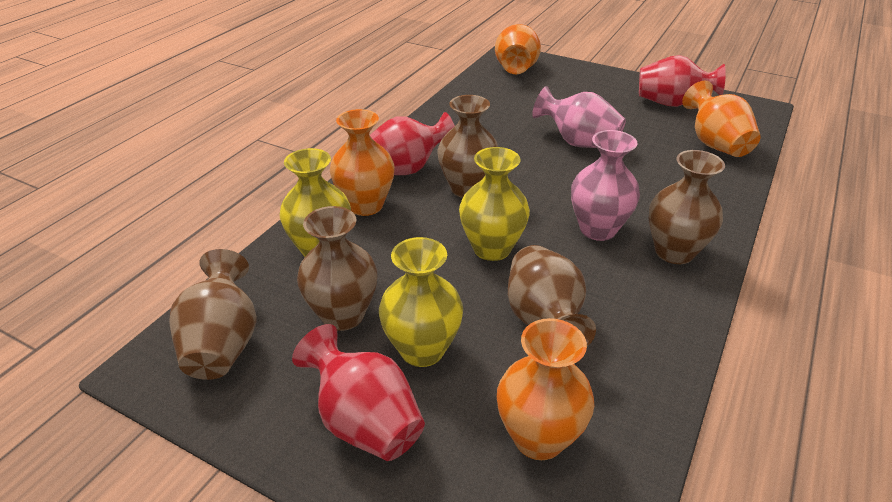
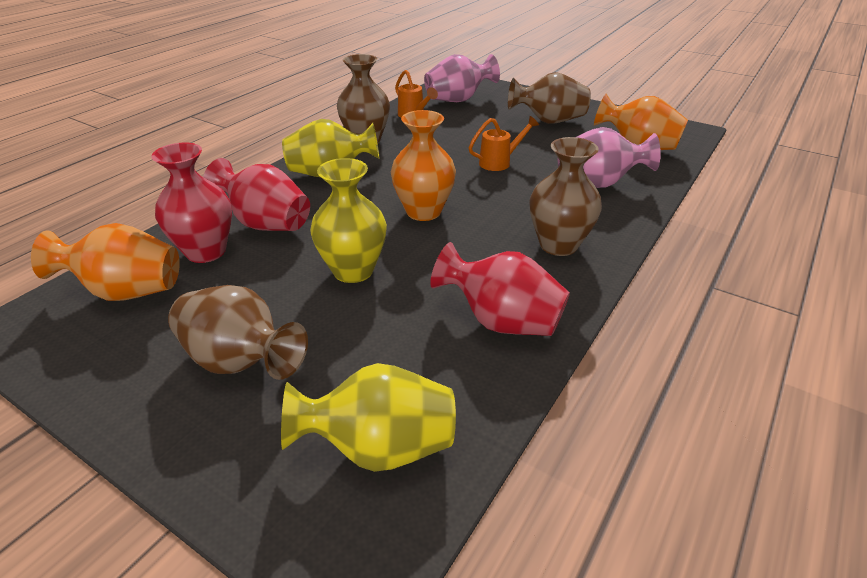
brown vase: 5 -> 4
orange vase: 4 -> 3
orange watering can: 0 -> 2

